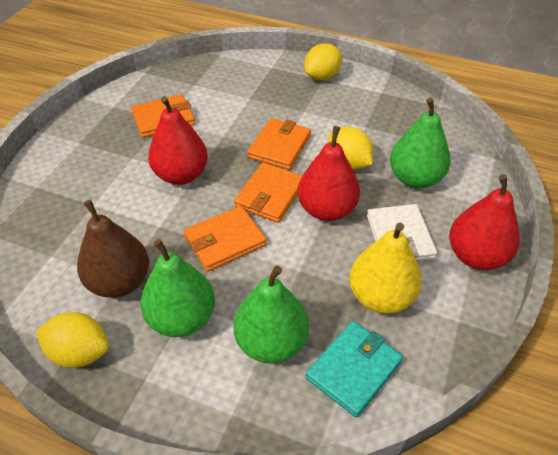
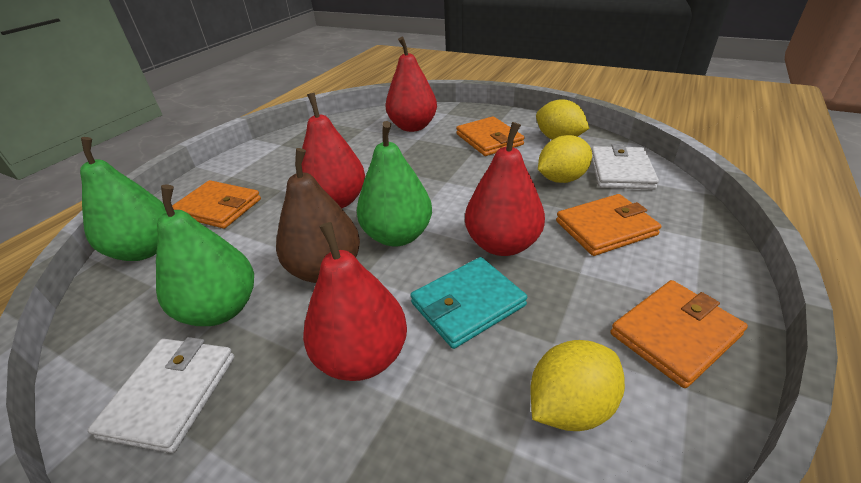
red pear: 3 -> 4
white wallet: 1 -> 2
yellow pear: 1 -> 0

